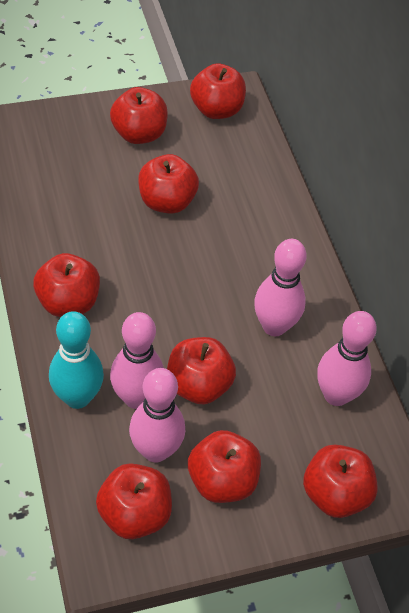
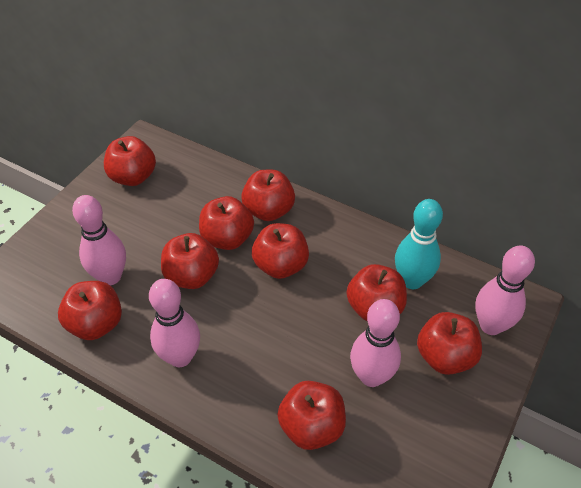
red apple: 8 -> 9

